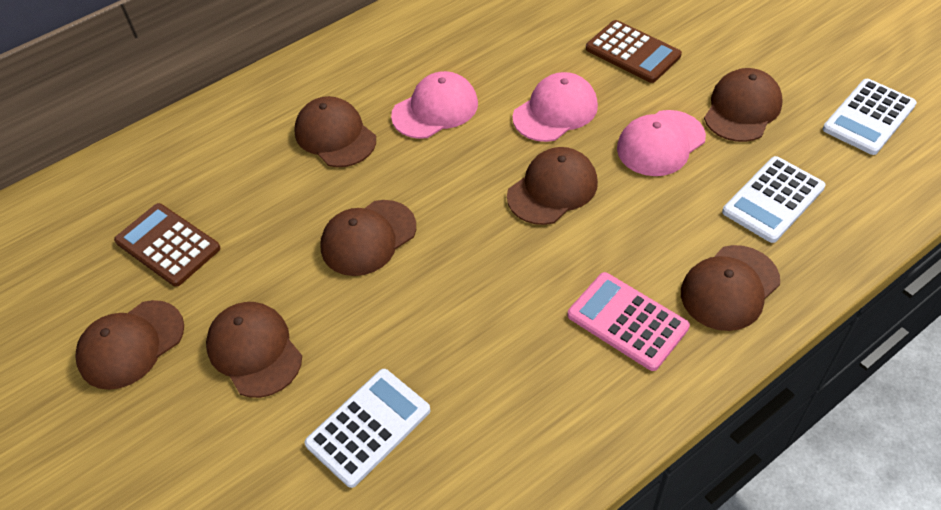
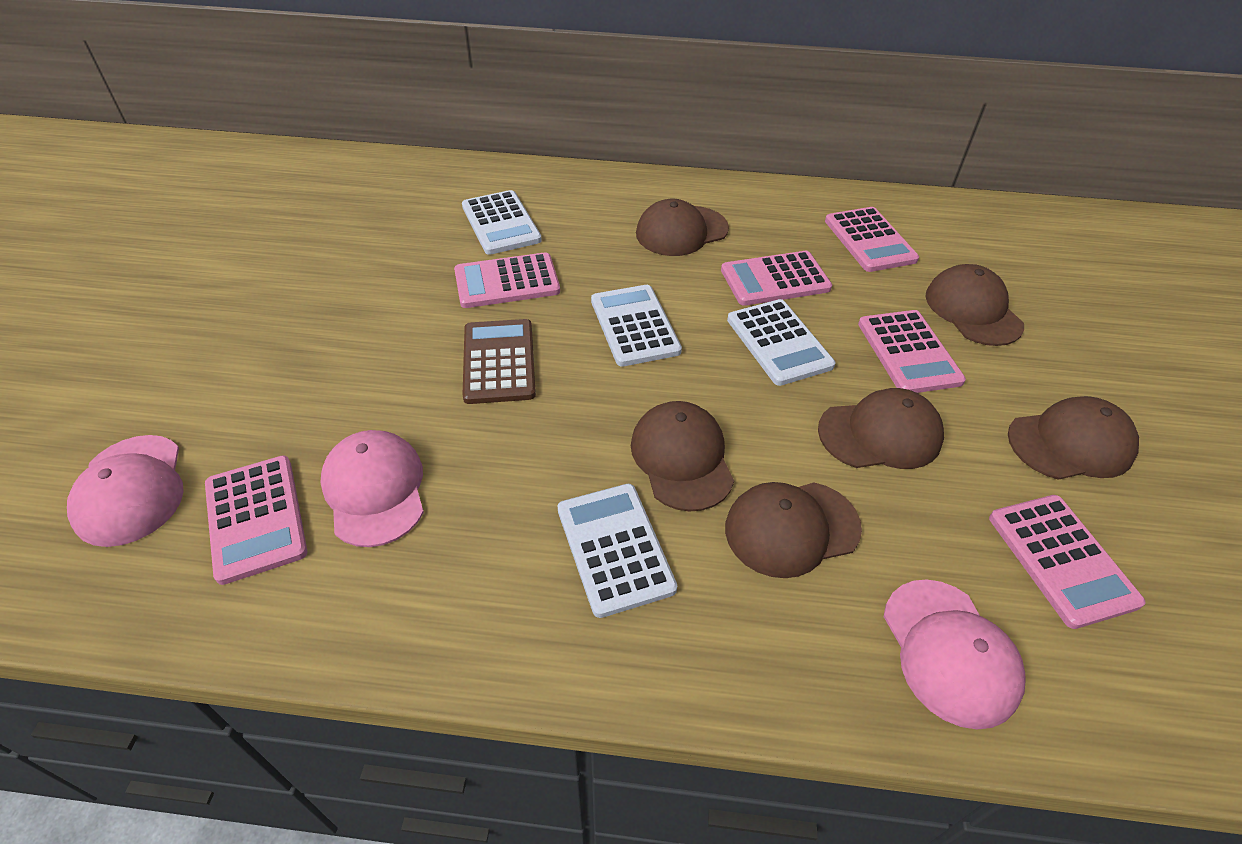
brown calculator: 2 -> 1
brown cap: 7 -> 6
pink calculator: 1 -> 6
white calculator: 3 -> 4

